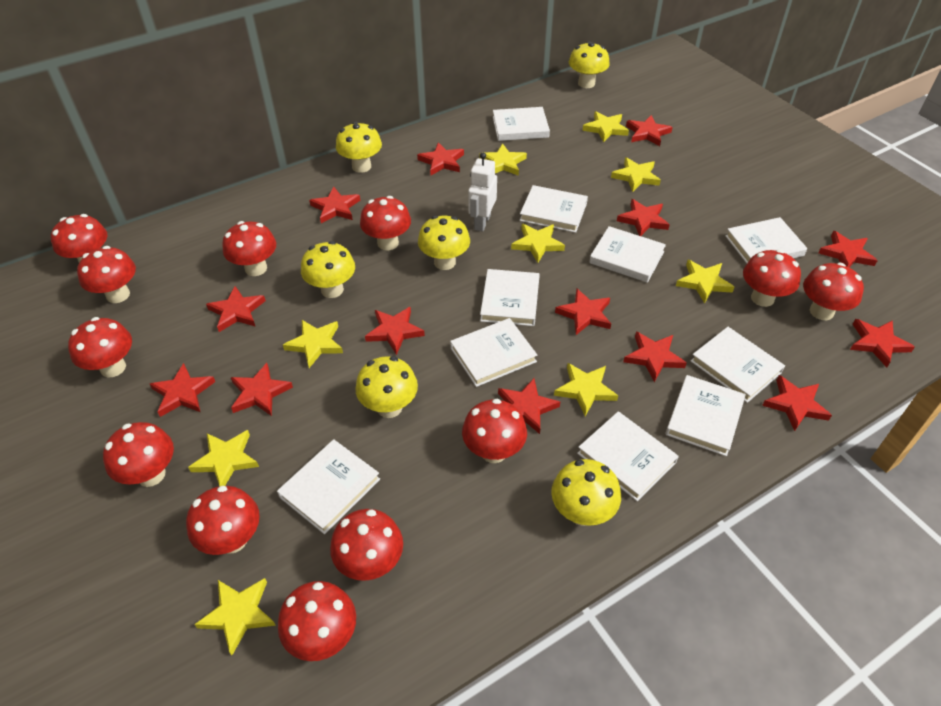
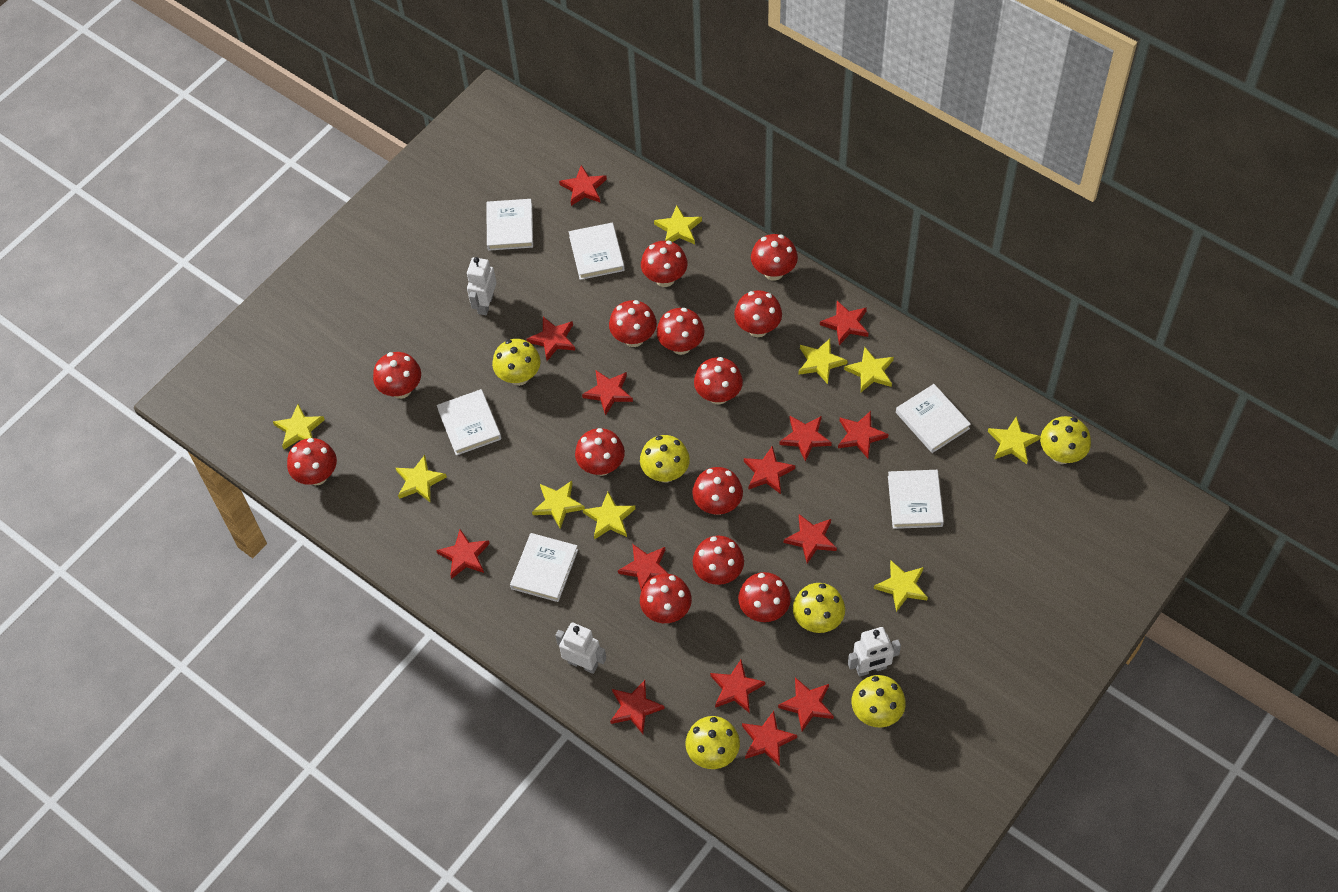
red mushroom: 12 -> 13
white book: 10 -> 6
white robot: 1 -> 3

